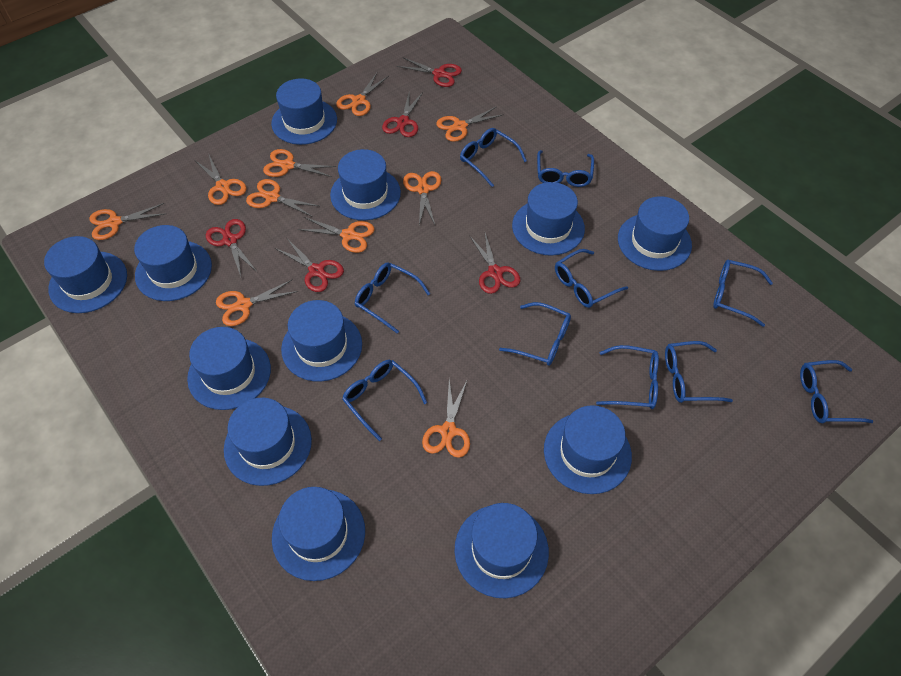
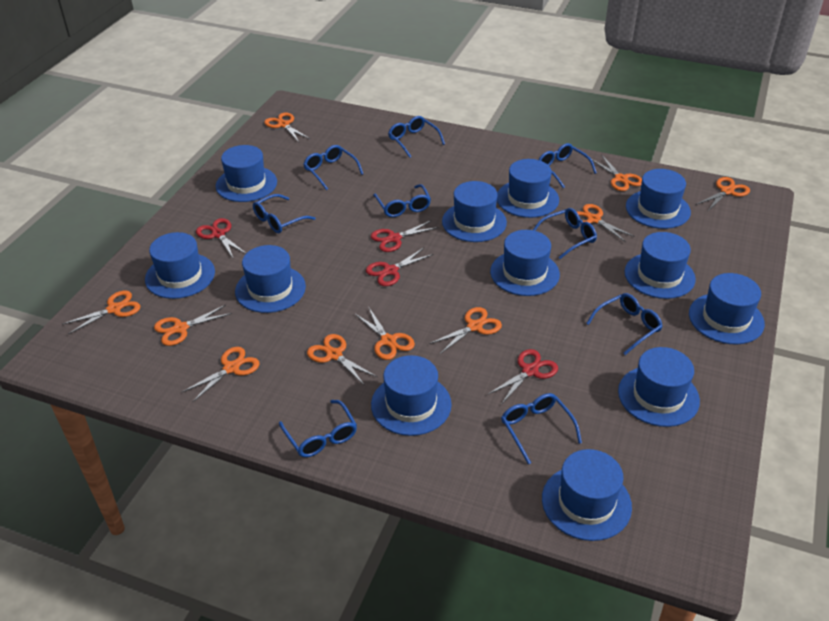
blue glasses: 10 -> 9
red scissors: 5 -> 4

